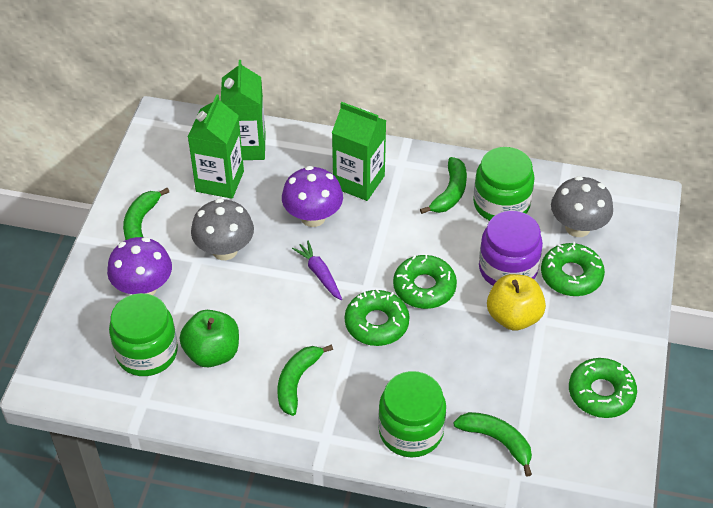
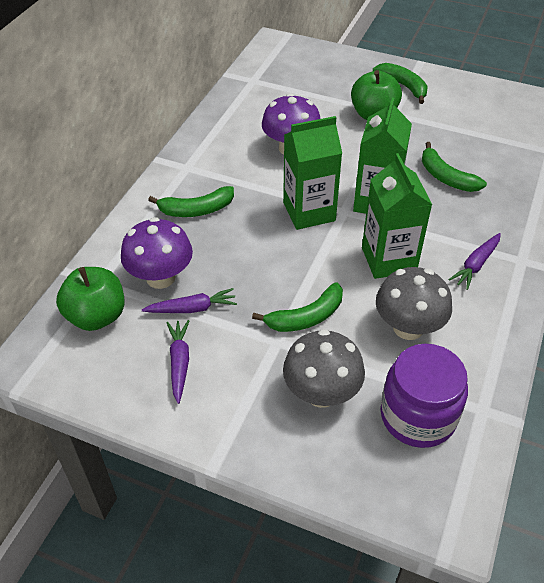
green apple: 1 -> 2
green donut: 4 -> 0
green jar: 3 -> 0
purple carrot: 1 -> 3
yellow apple: 1 -> 0

